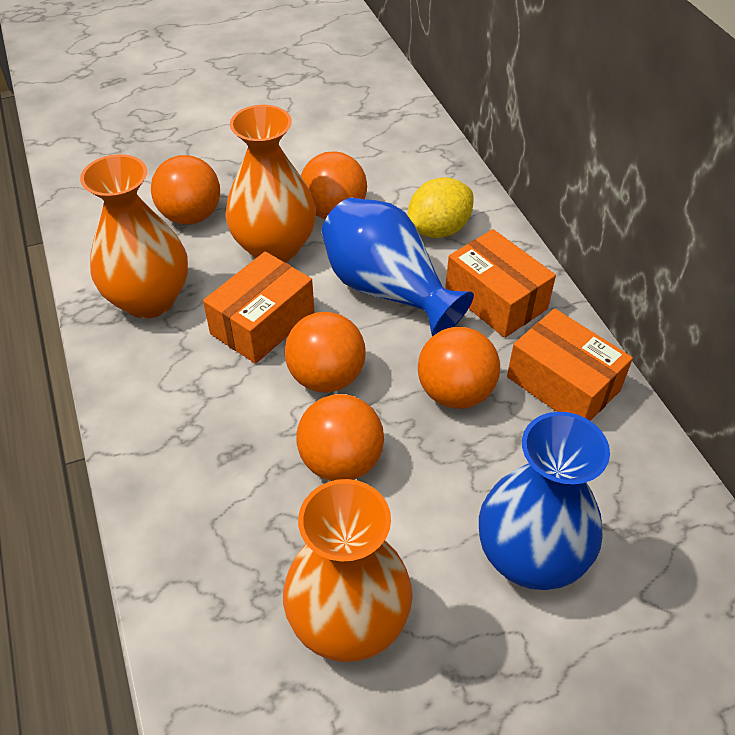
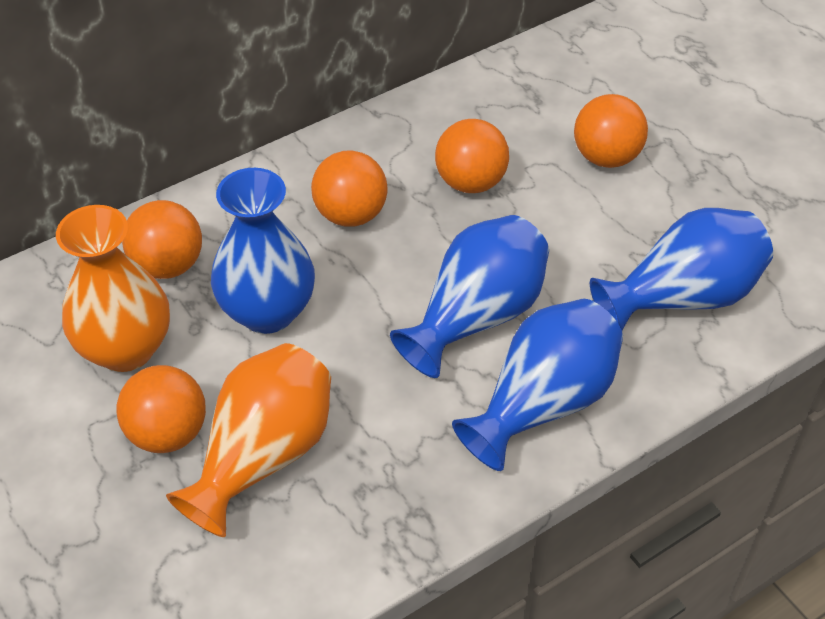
blue vase: 2 -> 4
orange box: 3 -> 0
orange vase: 3 -> 2
yellow lemon: 1 -> 0

